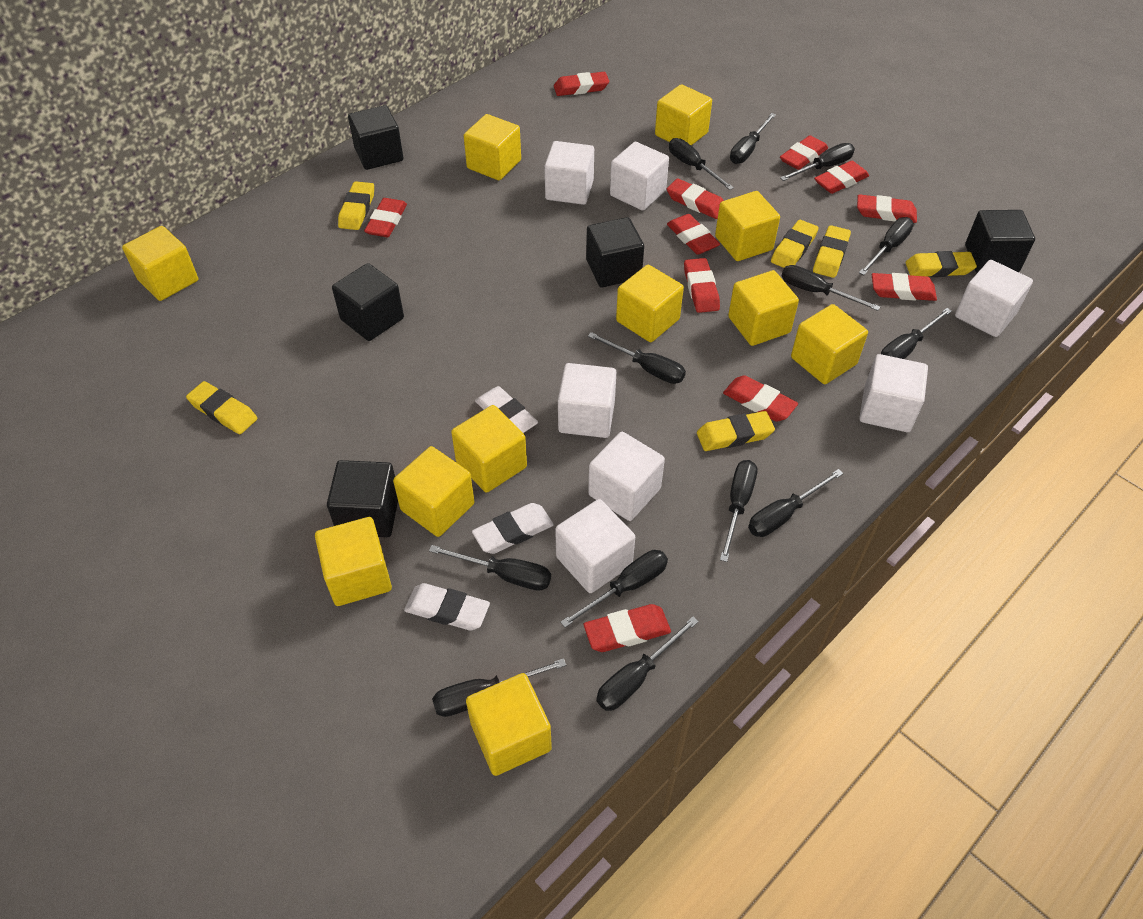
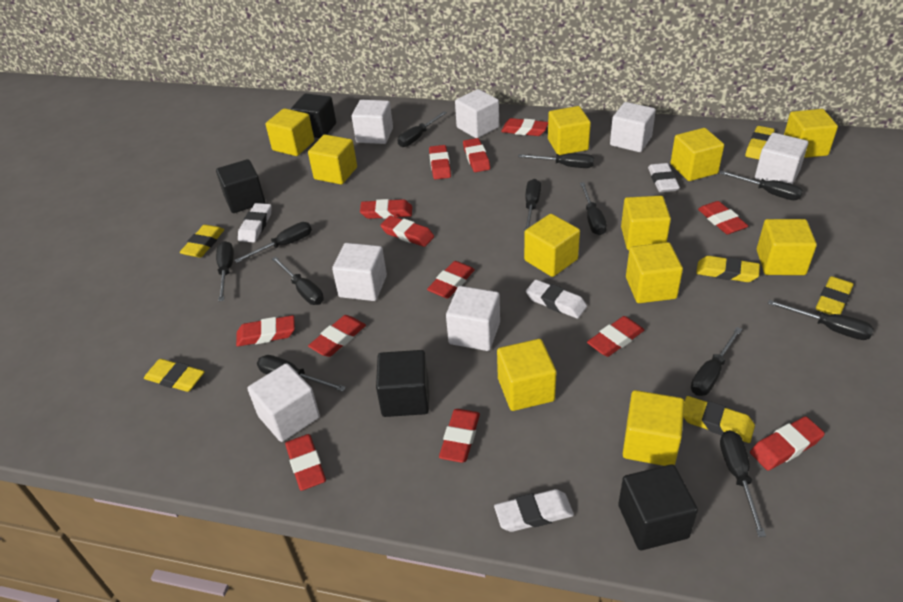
black cube: 5 -> 4
black screwdriver: 13 -> 12
red eraser: 11 -> 13
white eraser: 3 -> 4

